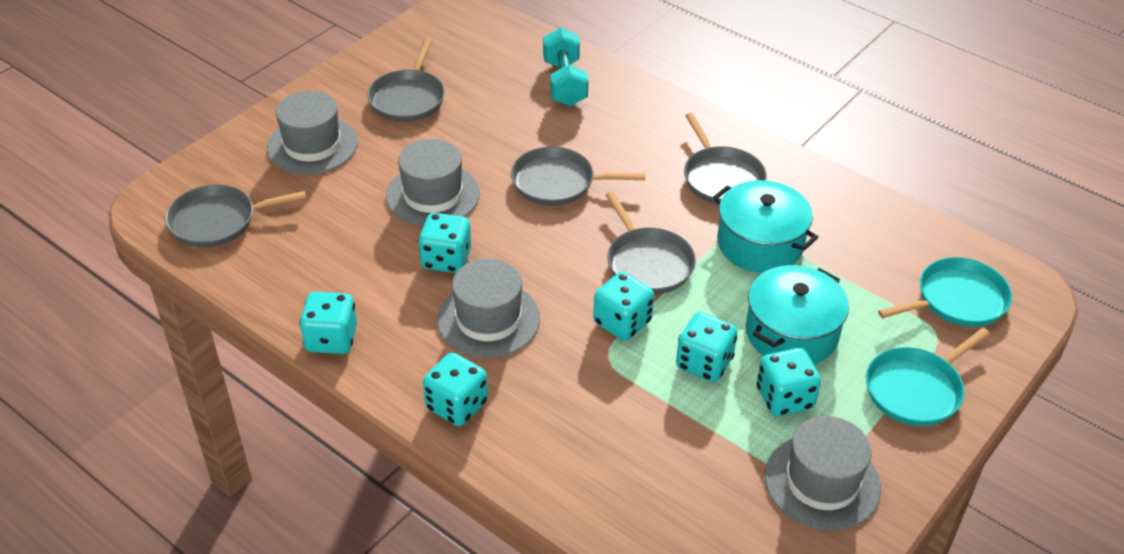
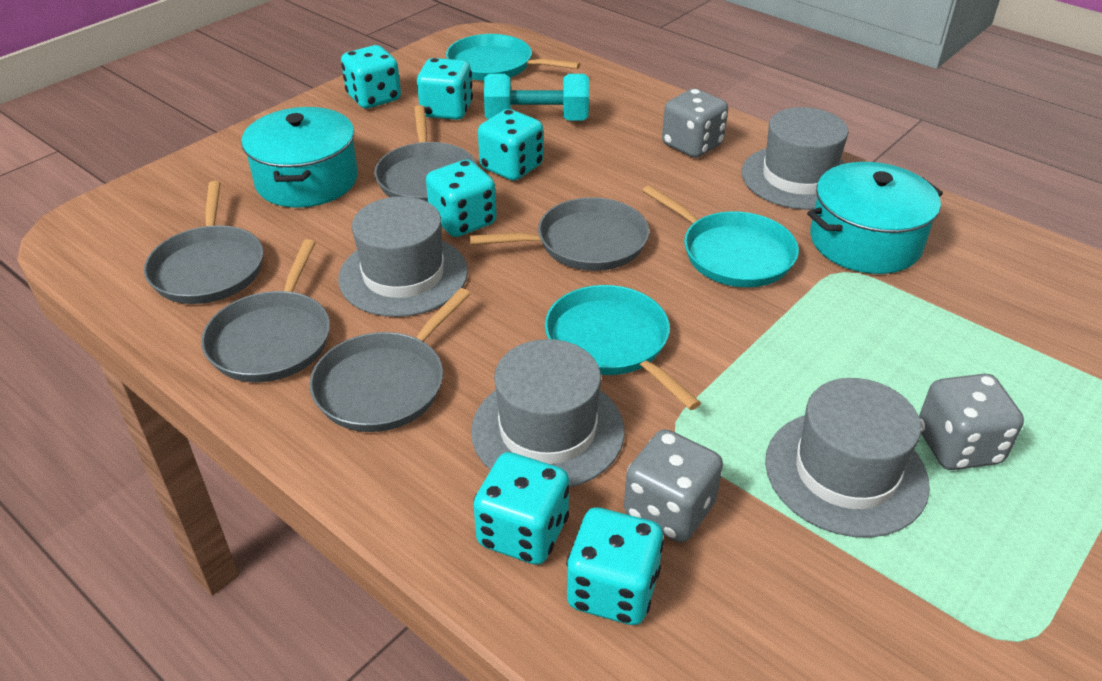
grey dice: 0 -> 3
turquoise pan: 2 -> 3

